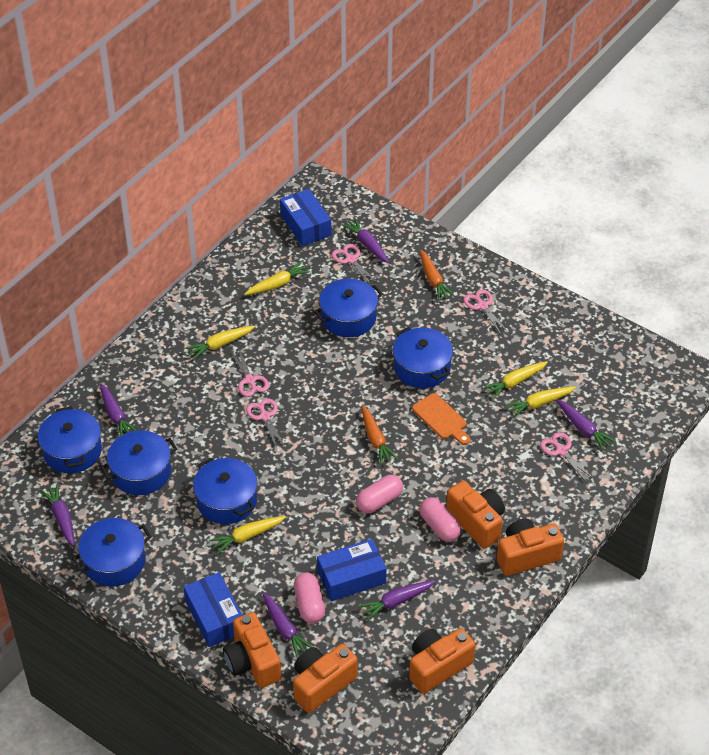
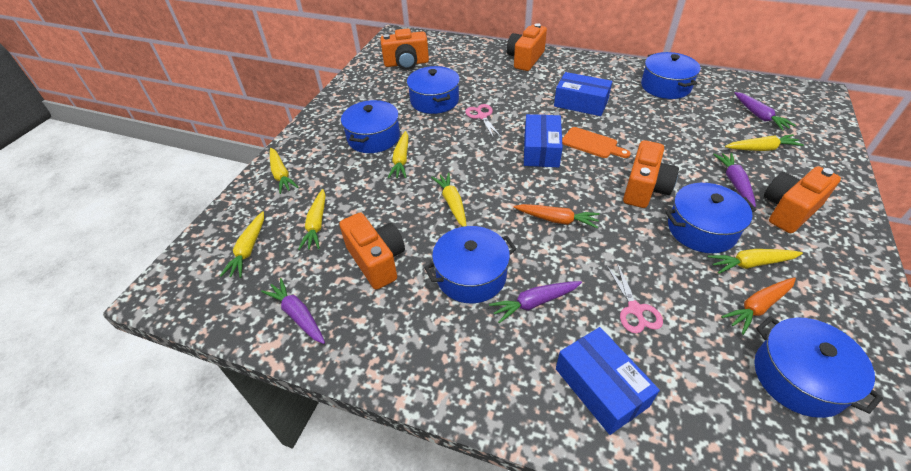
pink capsule: 3 -> 0
pink scissors: 5 -> 2
purple carrot: 6 -> 4
yellow carrot: 5 -> 7

